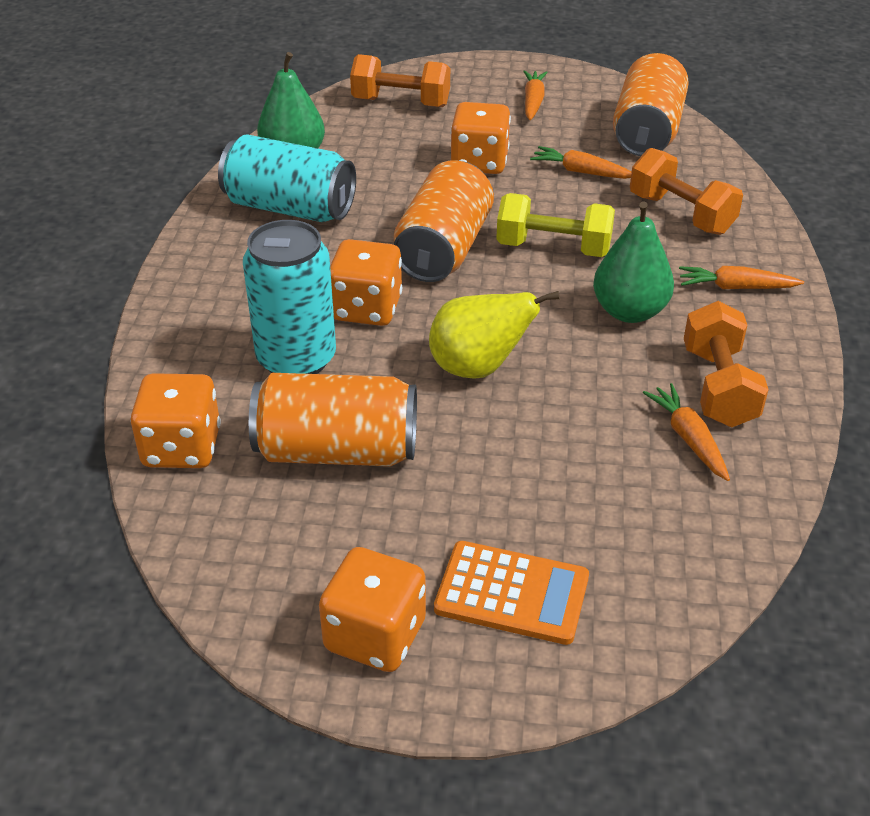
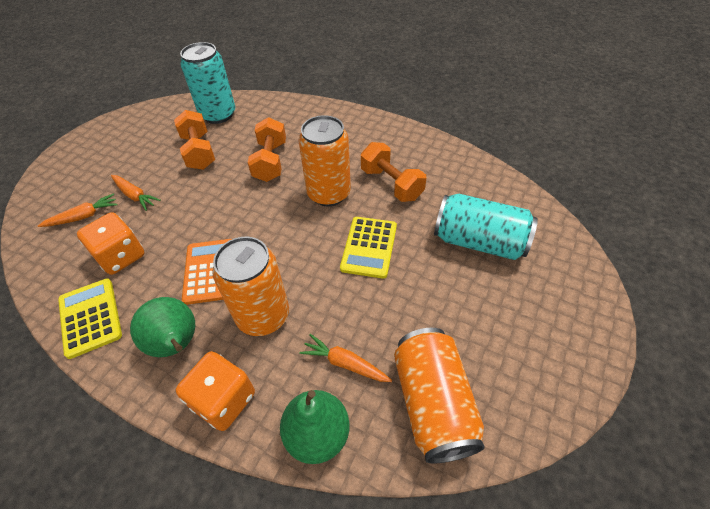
orange carrot: 4 -> 3
orange dice: 4 -> 2
yellow calculator: 0 -> 2
yellow dumbbell: 1 -> 0
yellow pear: 1 -> 0

